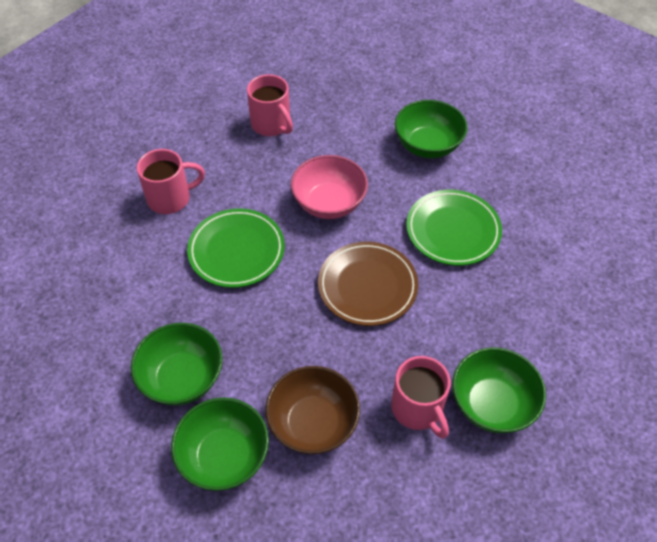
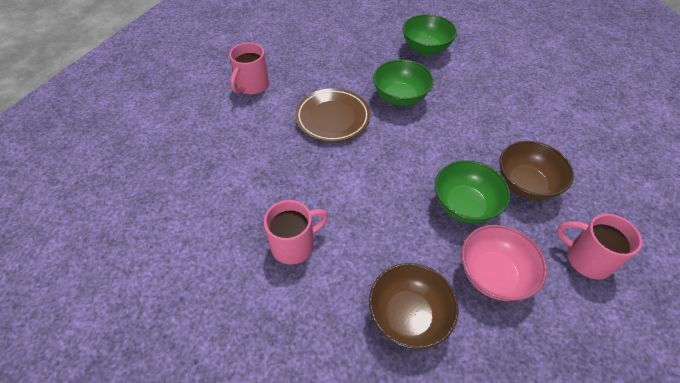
brown bowl: 1 -> 2
green bowl: 4 -> 3
green plate: 2 -> 0

